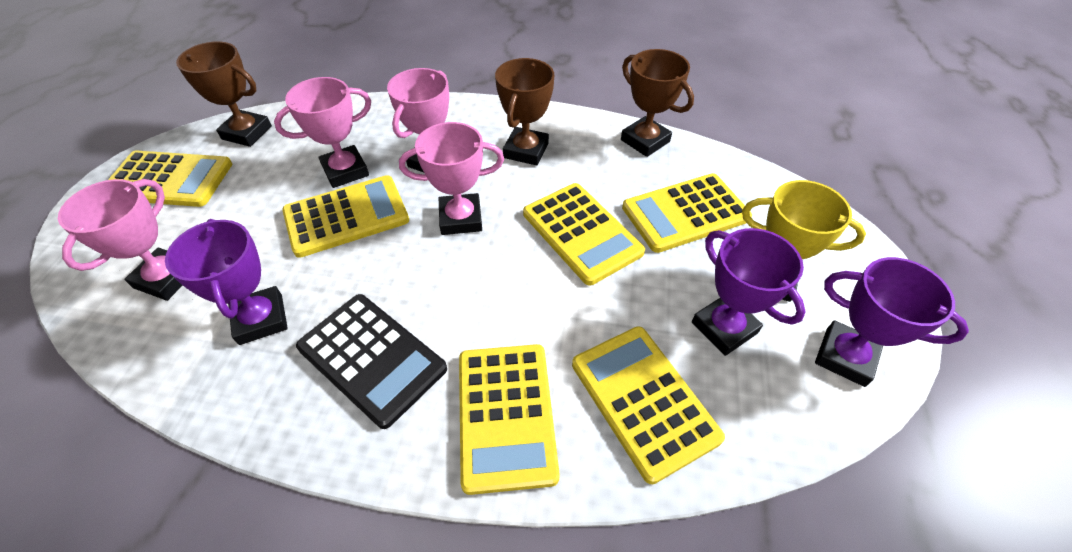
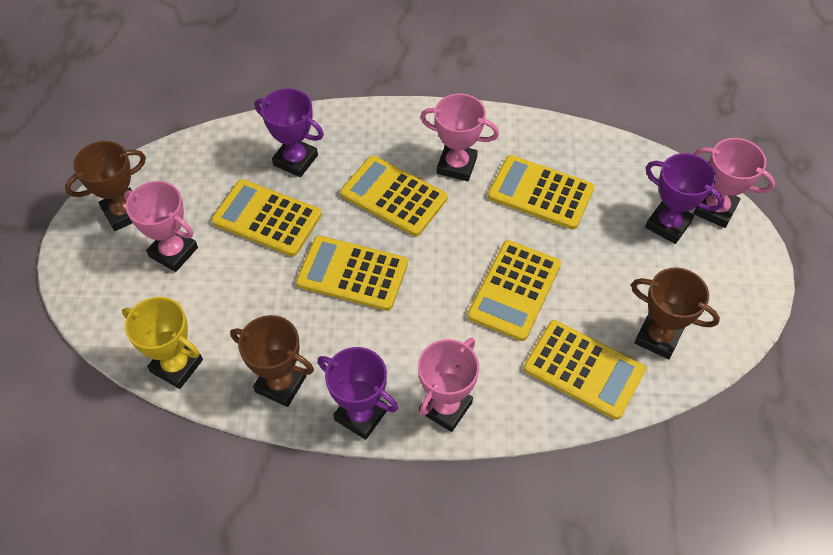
black calculator: 1 -> 0

